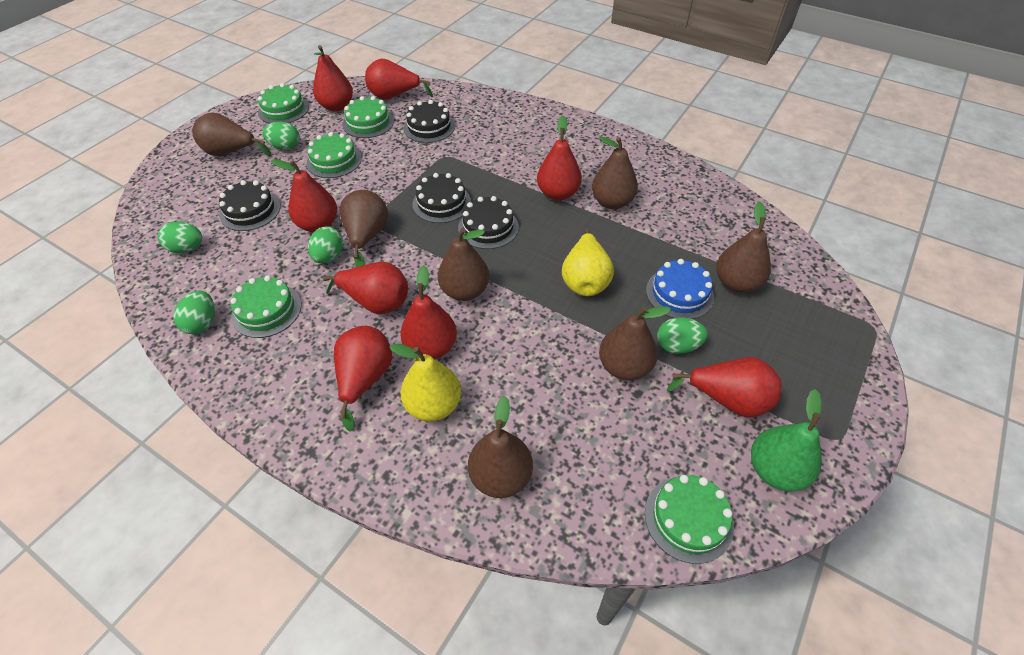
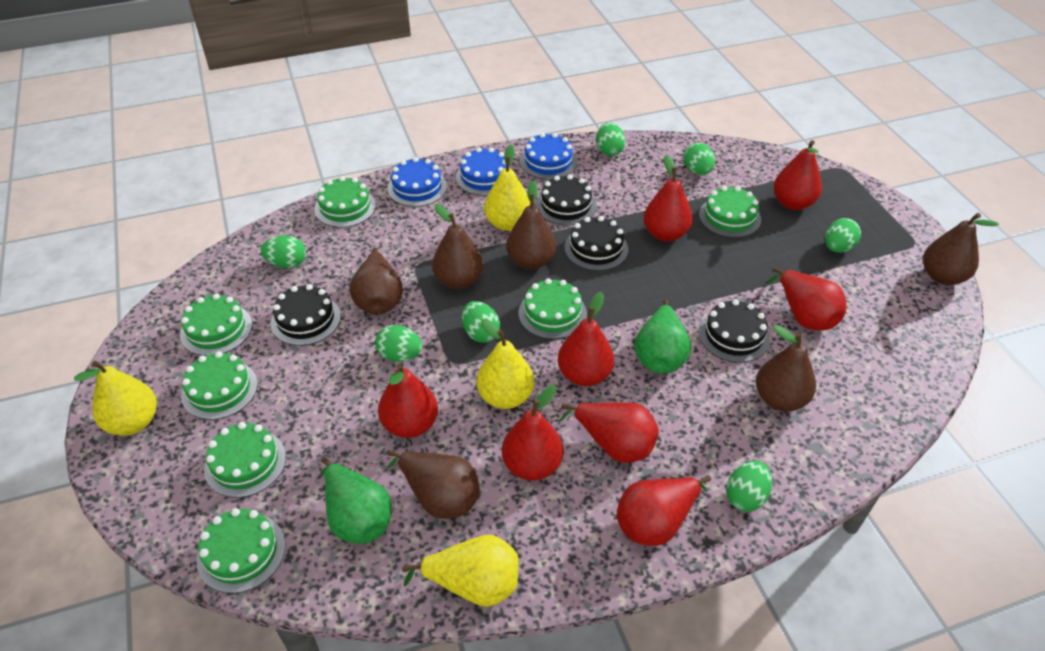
blue cake: 1 -> 3
brown pear: 7 -> 6
green cake: 5 -> 7
green egg: 5 -> 7
green pear: 1 -> 2
yellow pear: 2 -> 4

